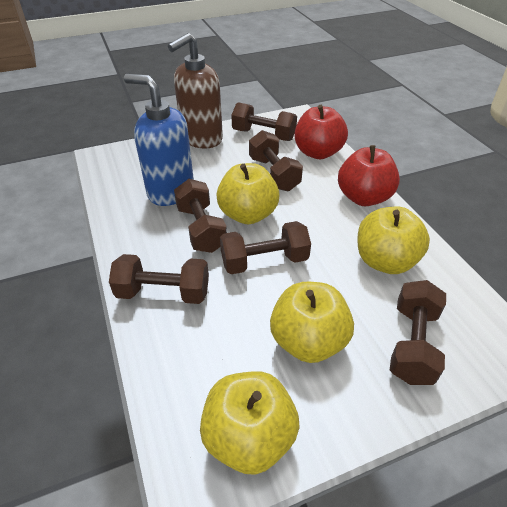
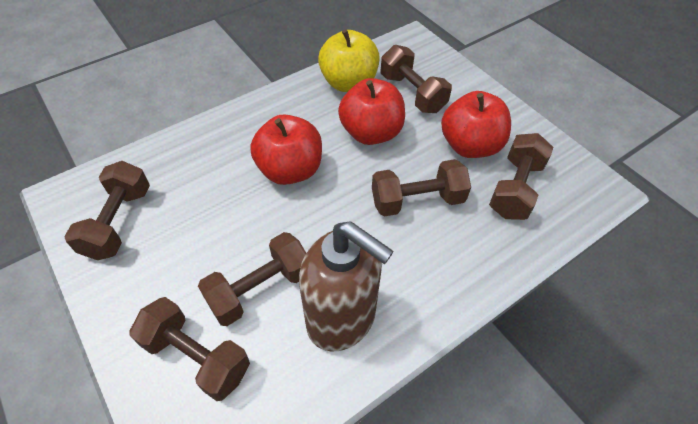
blue soap dispenser: 1 -> 0
red apple: 2 -> 3
yellow apple: 4 -> 1

